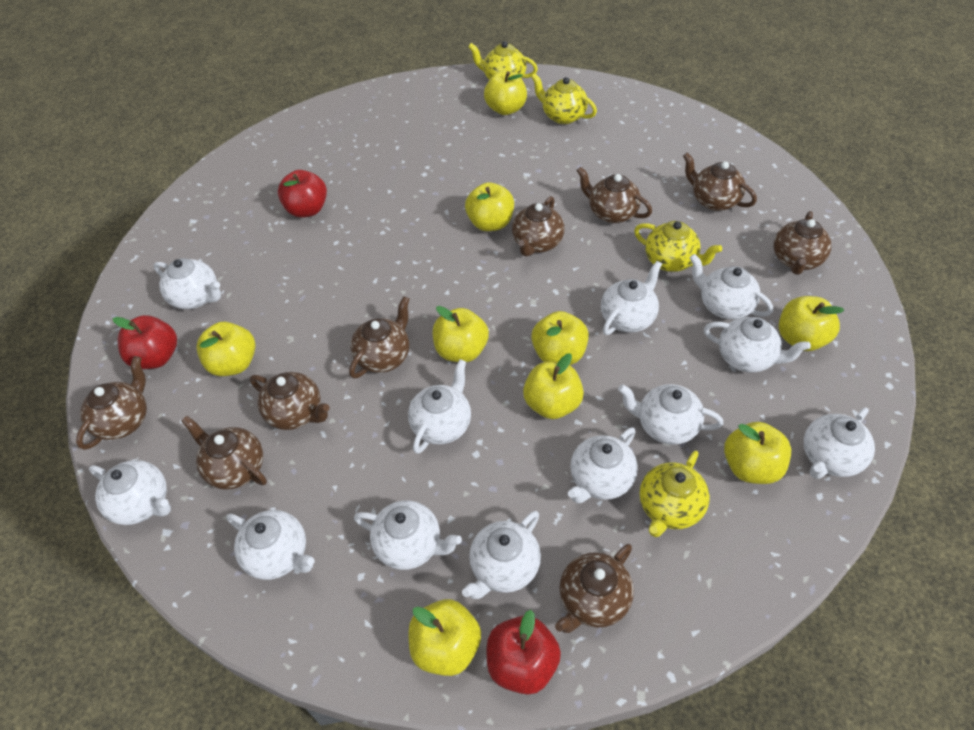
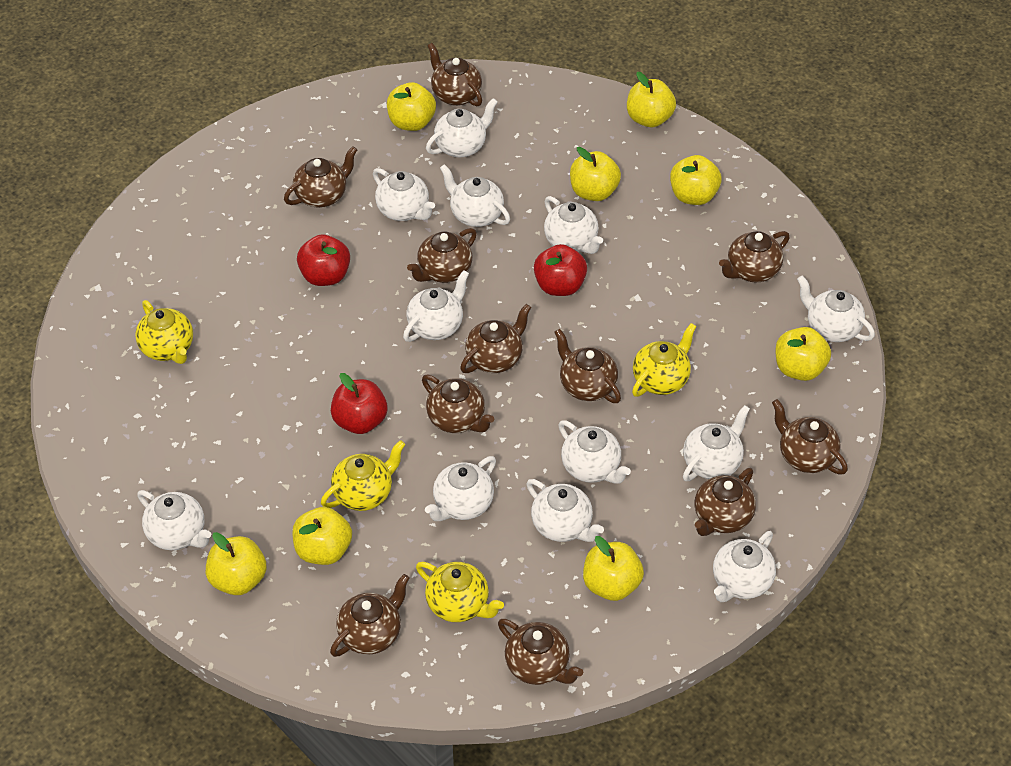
brown teapot: 9 -> 11
yellow apple: 9 -> 8

